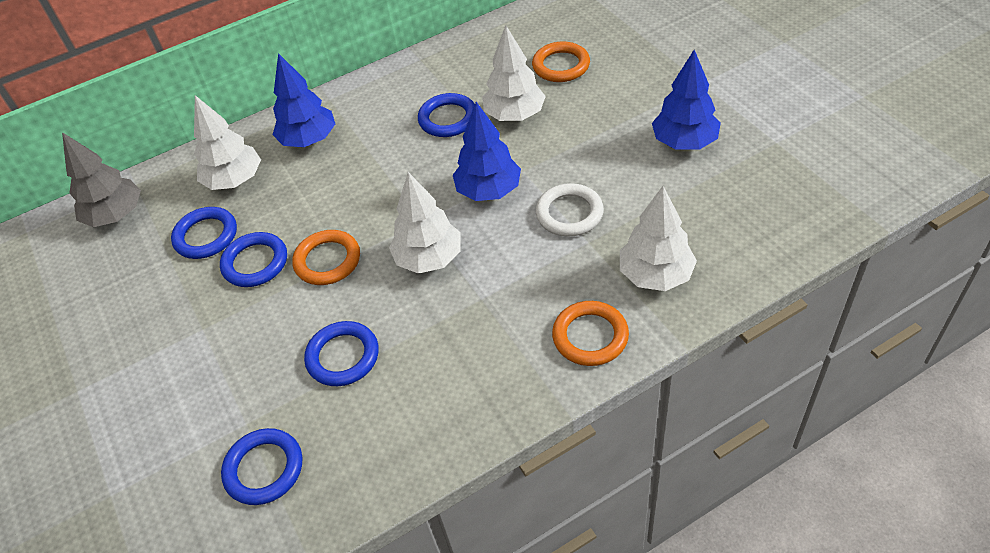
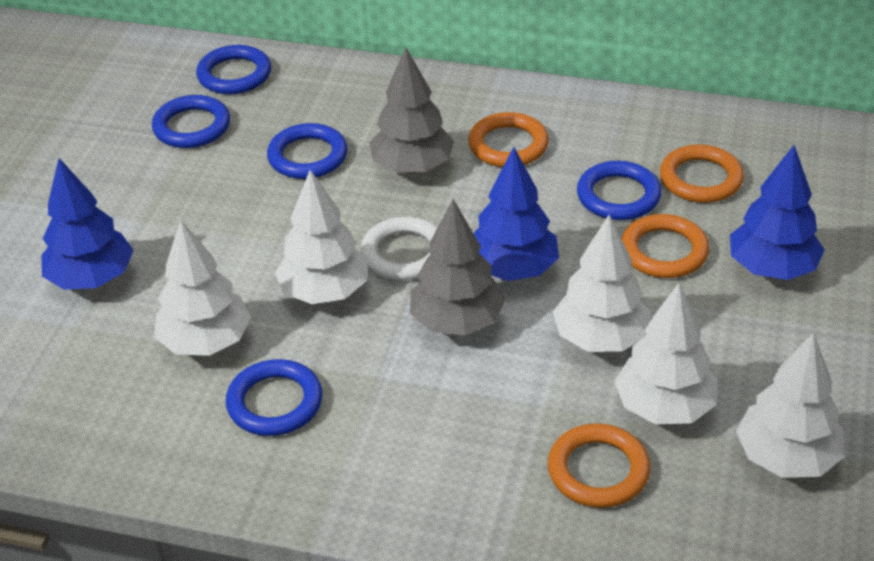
grey tree: 1 -> 2
orange ring: 3 -> 4
white tree: 4 -> 5

